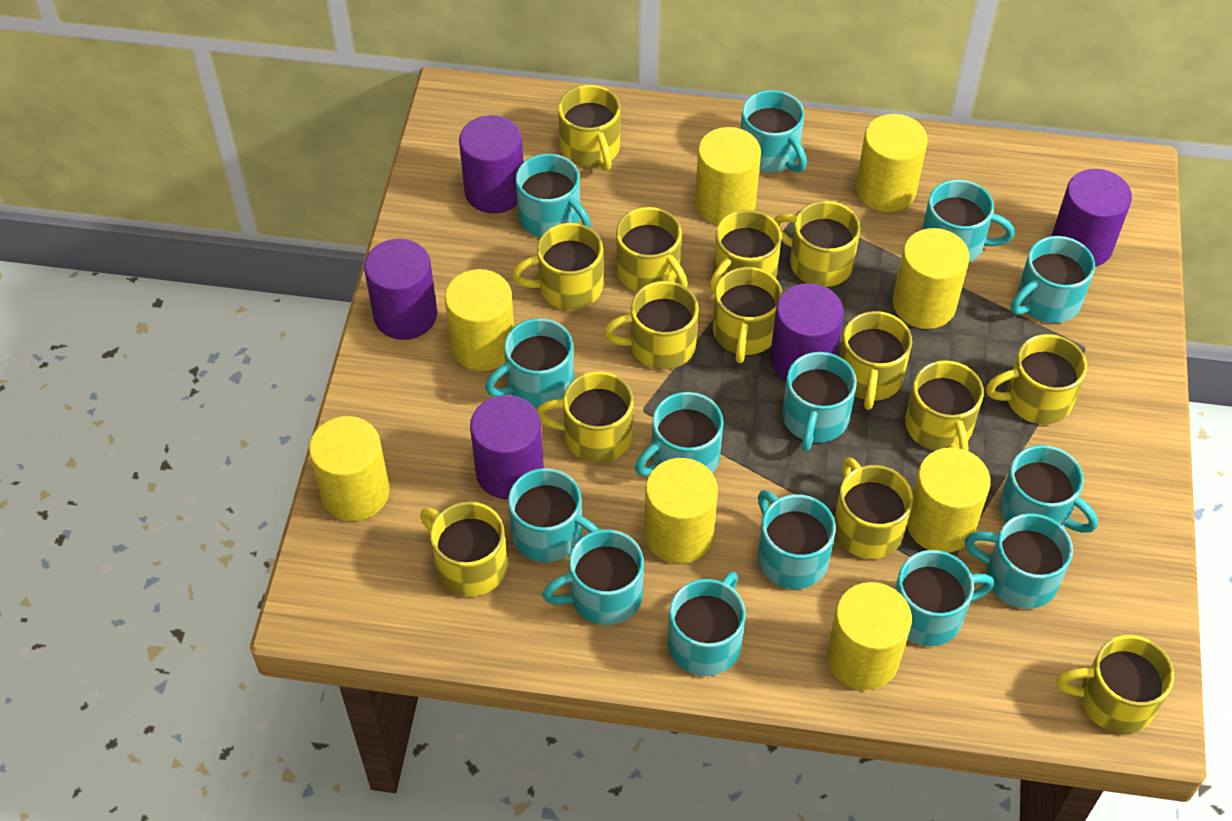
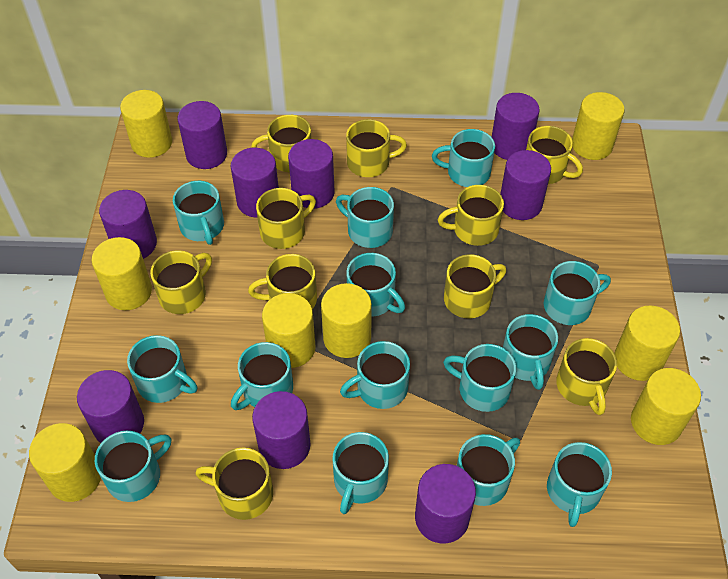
purple cylinder: 5 -> 9
yellow mug: 14 -> 10

